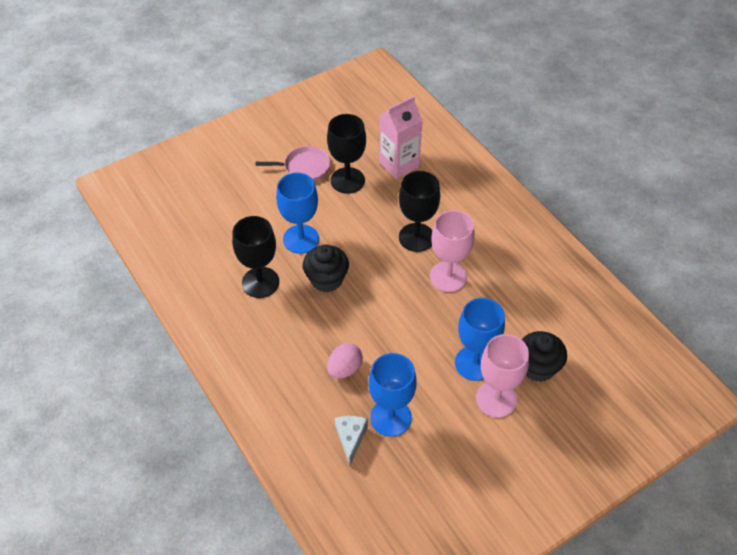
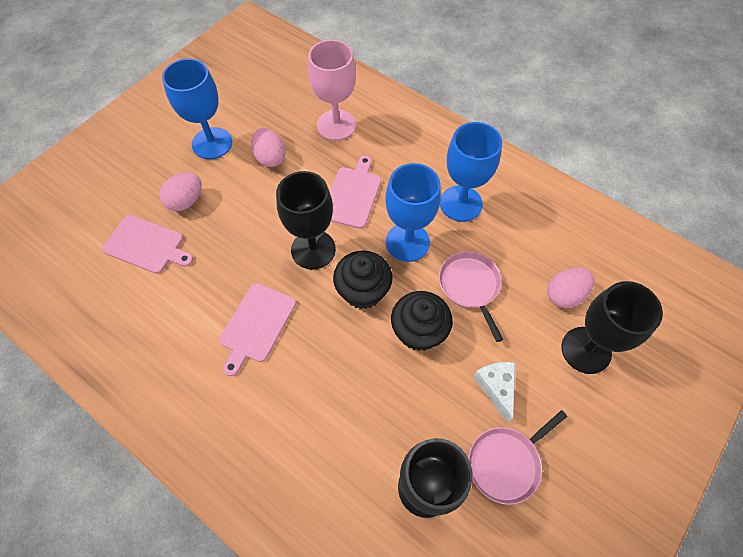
pink carton: 1 -> 0
pink cutting board: 0 -> 3
pink egg: 1 -> 3
pink goblet: 2 -> 1
pink pan: 1 -> 2

